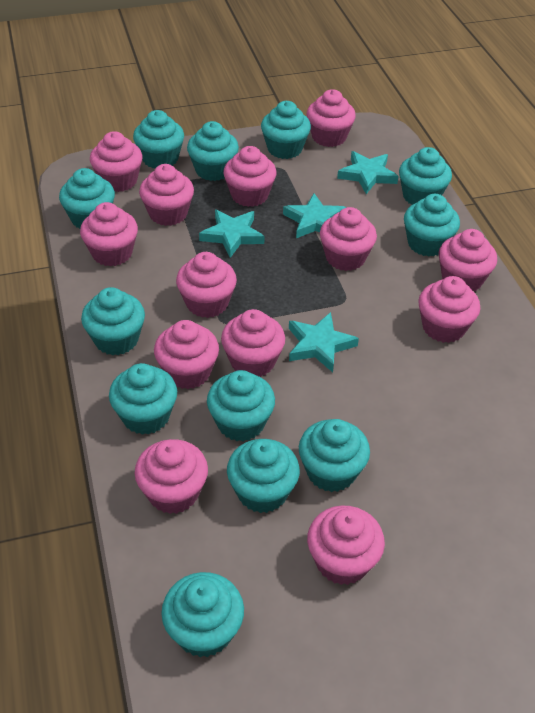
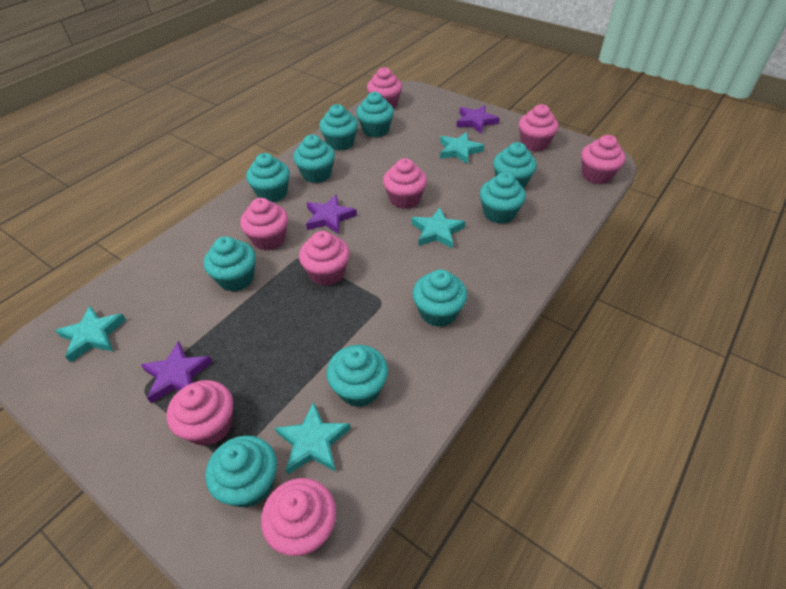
pink cupcake: 13 -> 8
purple star: 0 -> 3
turquoise cupcake: 12 -> 10

